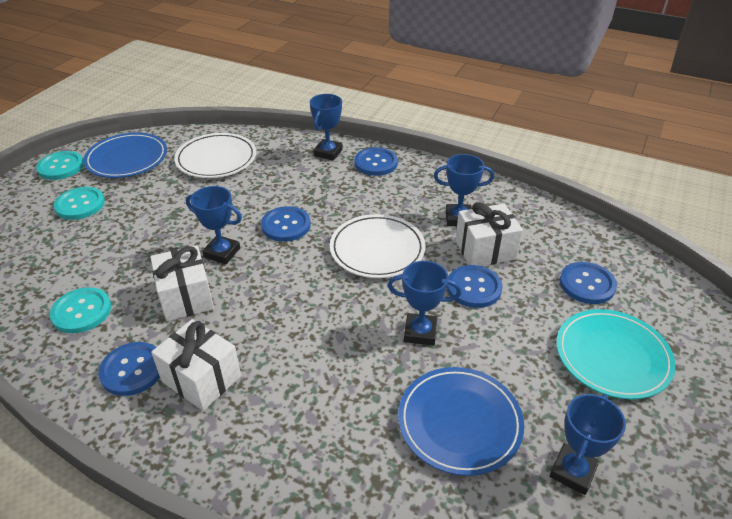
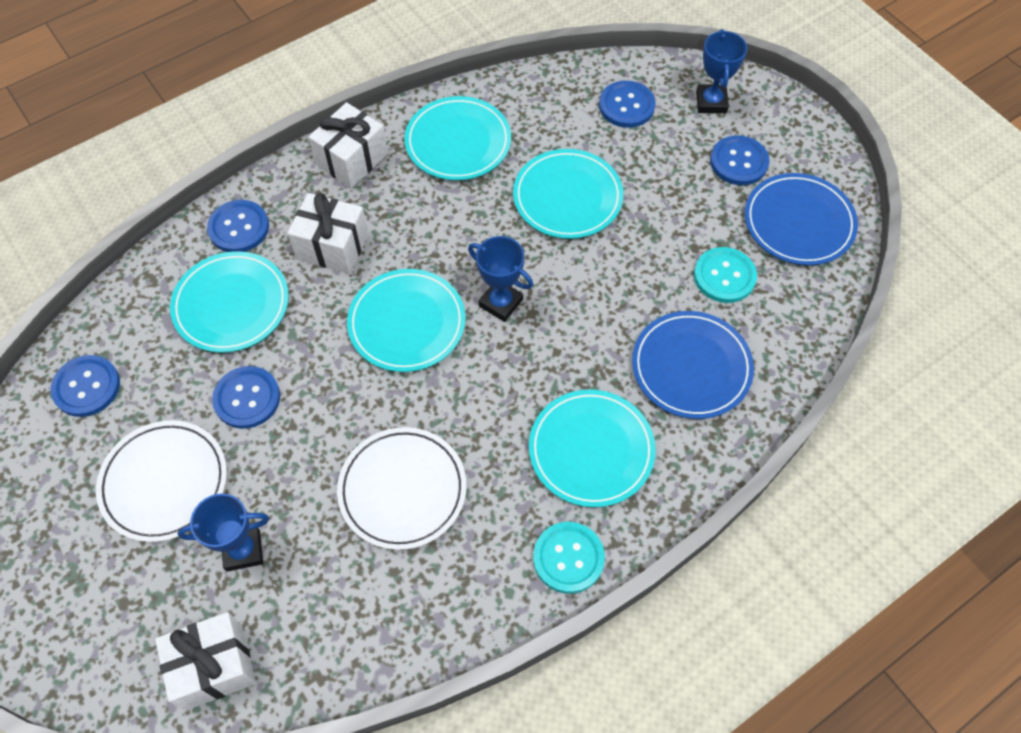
blue trophy: 5 -> 3
turquoise button: 3 -> 2
turquoise plate: 1 -> 5

